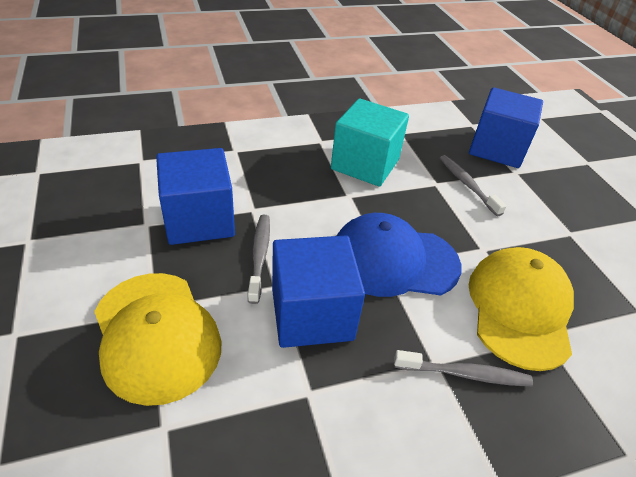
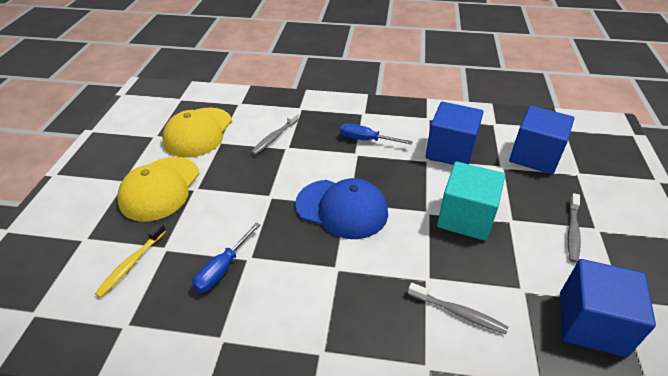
blue screwdriver: 0 -> 2
yellow toothbrush: 0 -> 1

